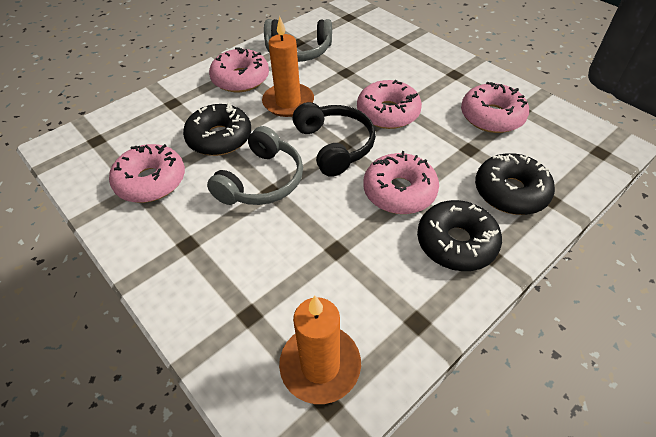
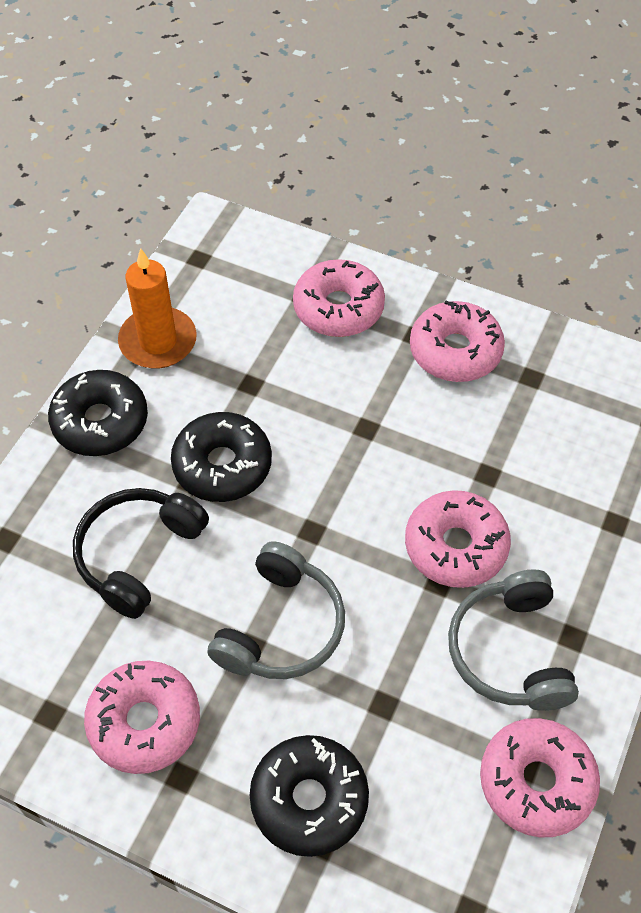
orange candle: 2 -> 1

